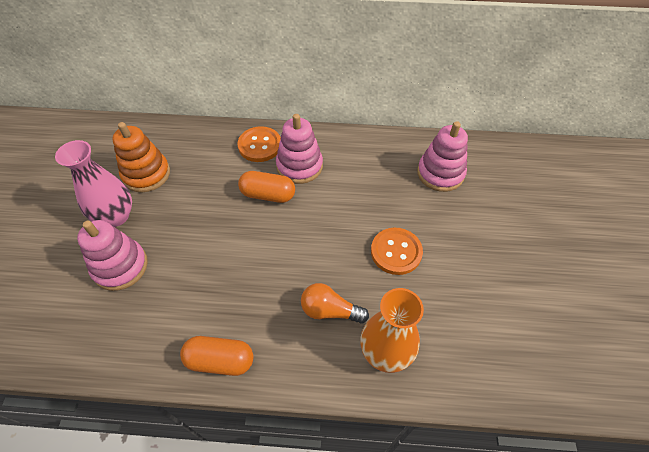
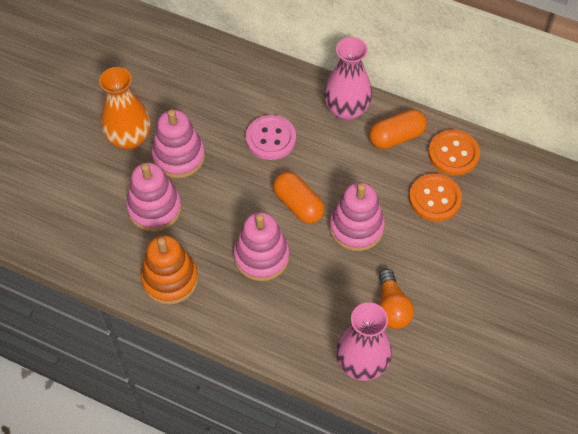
pink button: 0 -> 1
pink stacking toy: 3 -> 4
pink vase: 1 -> 2

